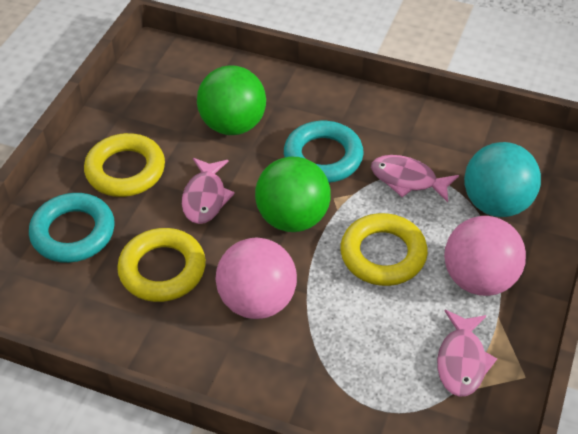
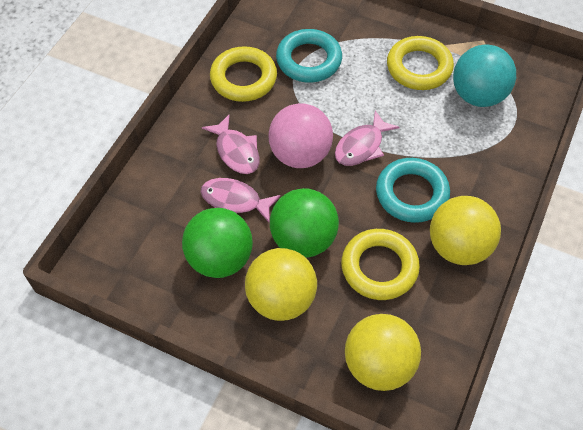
pink ball: 2 -> 1
yellow ball: 0 -> 3

